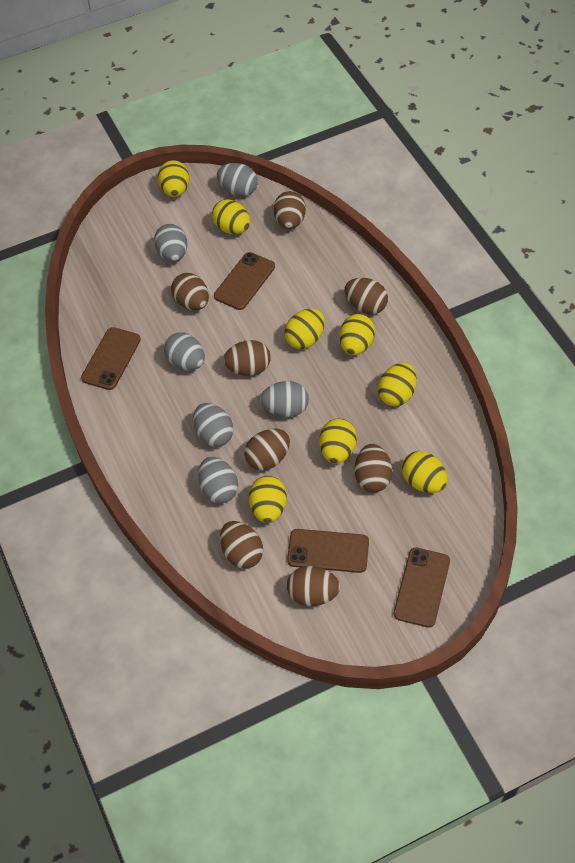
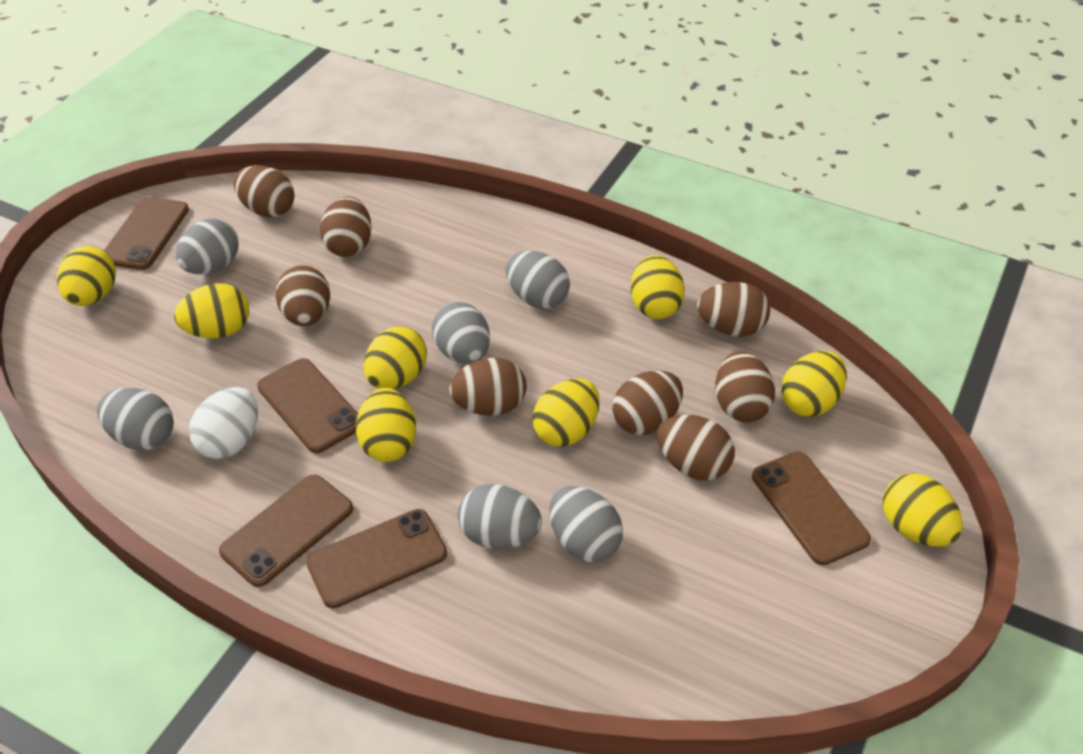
brown phone: 4 -> 5
white egg: 0 -> 1

